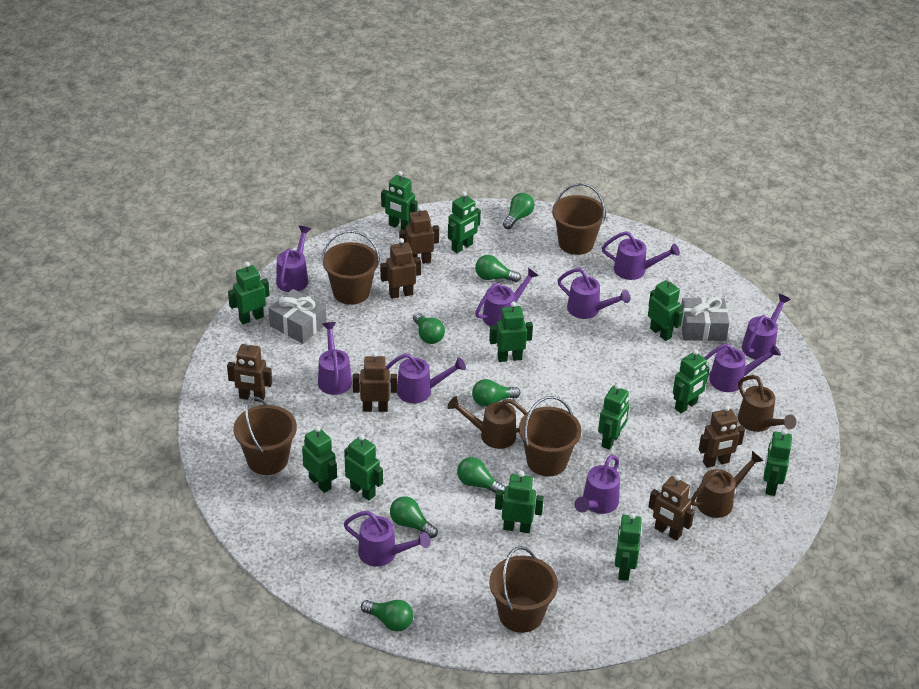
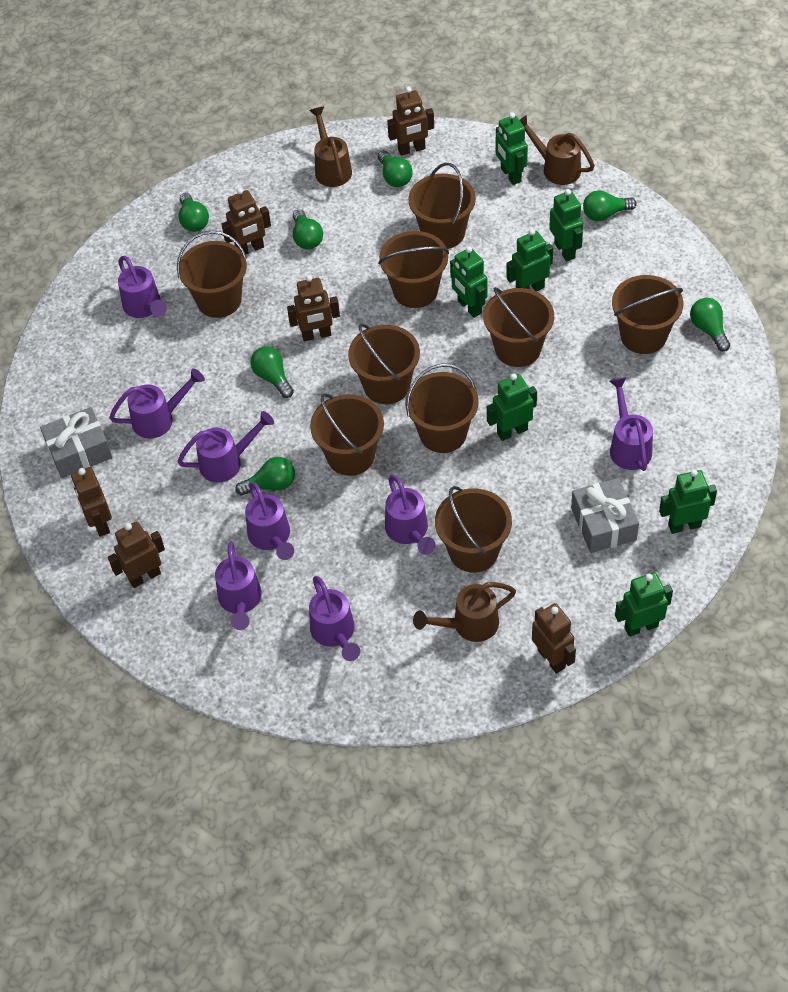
brown bucket: 5 -> 9
green robot: 12 -> 7
purple watering can: 10 -> 8

